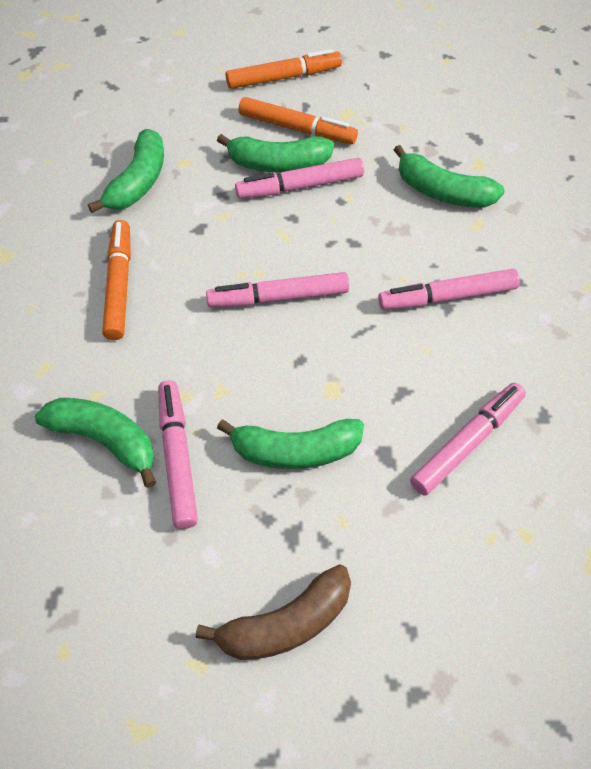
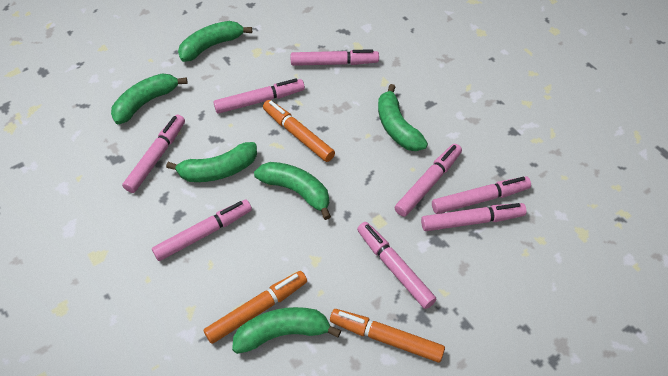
brown banana: 1 -> 0
green banana: 5 -> 6
pink marker: 5 -> 8

